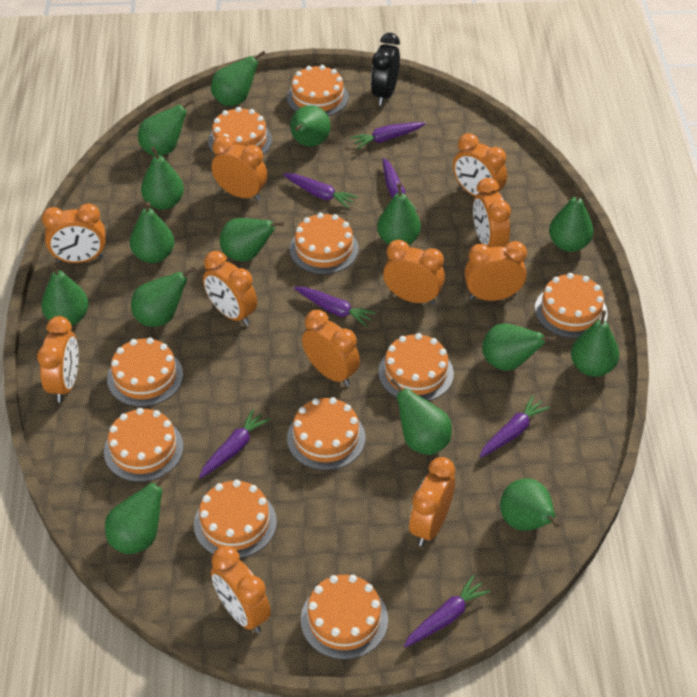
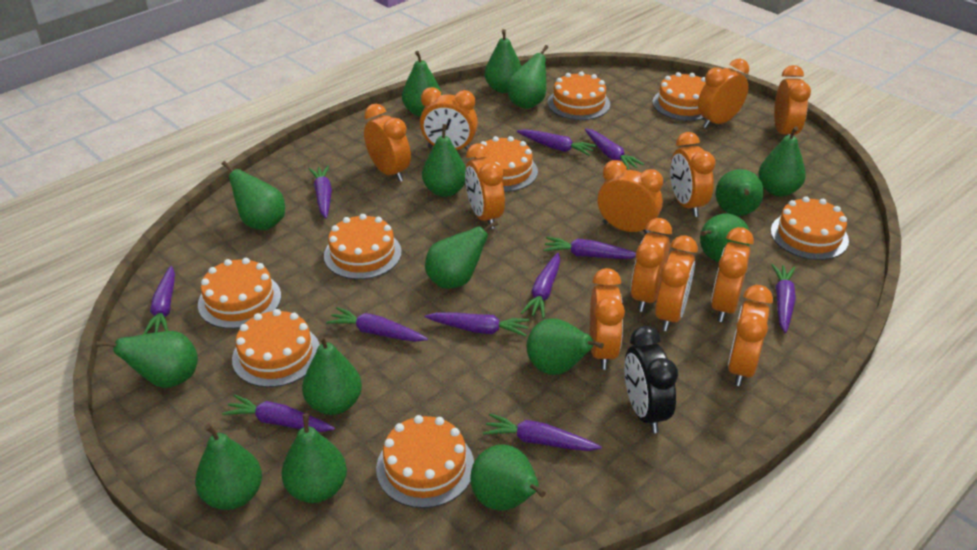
orange cake: 10 -> 8
orange clock: 11 -> 12
purple carrot: 7 -> 11

